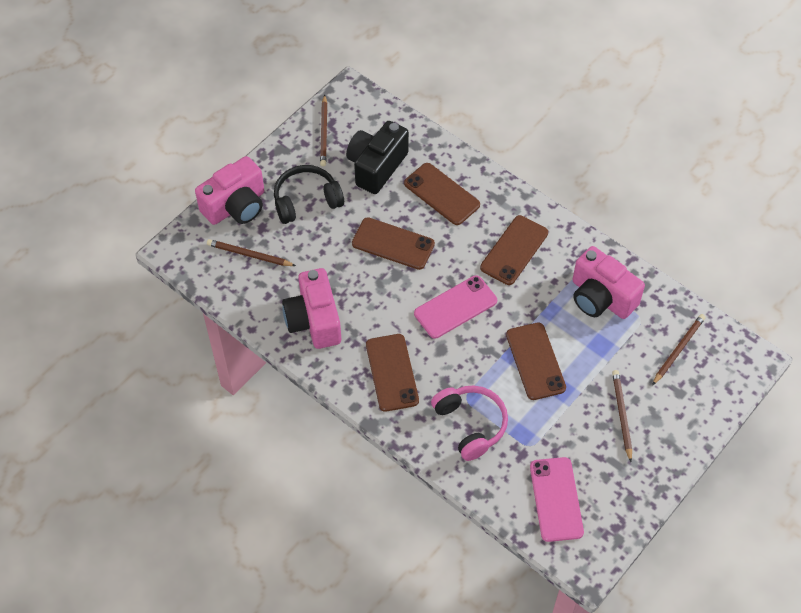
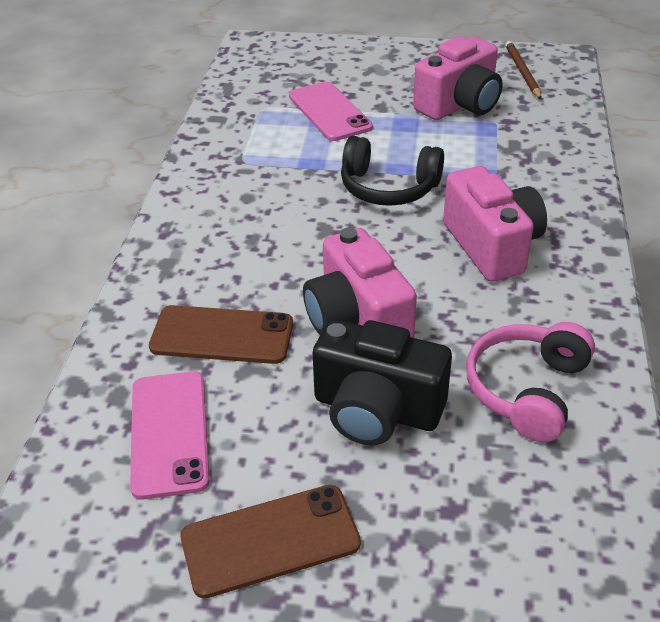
brown pencil: 4 -> 1
brown phone: 5 -> 2

